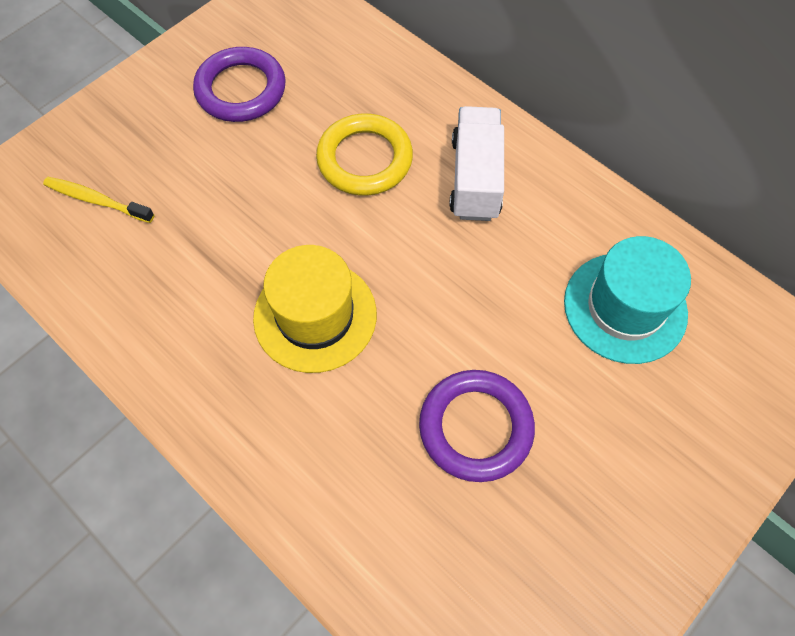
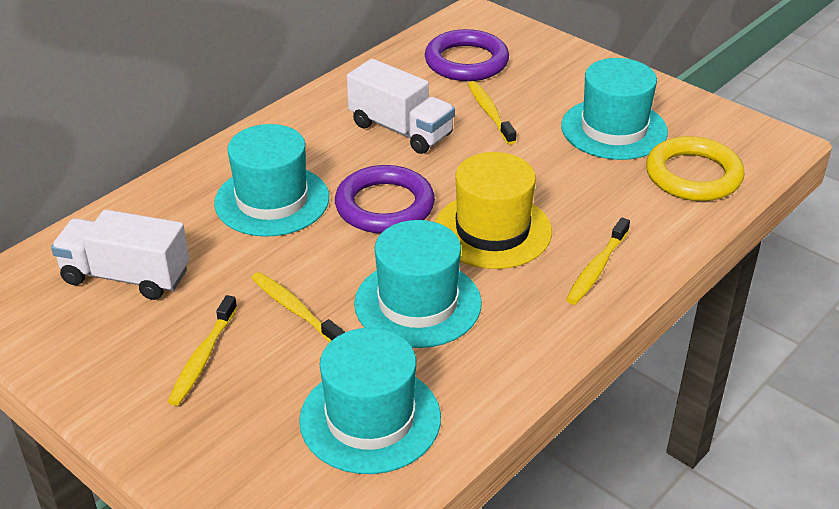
turquoise hat: 1 -> 4
white truck: 1 -> 2
yellow toothbrush: 1 -> 4

